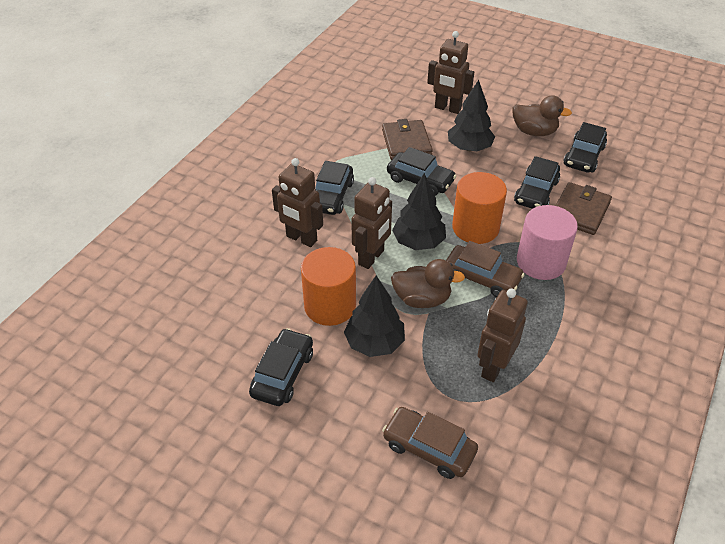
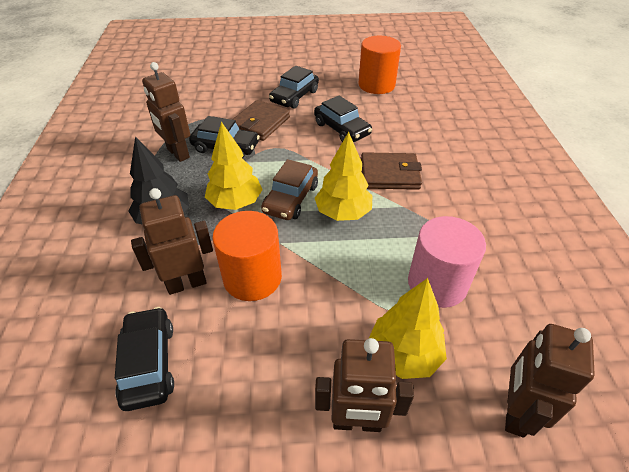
black car: 5 -> 4
black tree: 3 -> 1
brown car: 2 -> 1
brown duck: 2 -> 0
yellow tree: 0 -> 3

